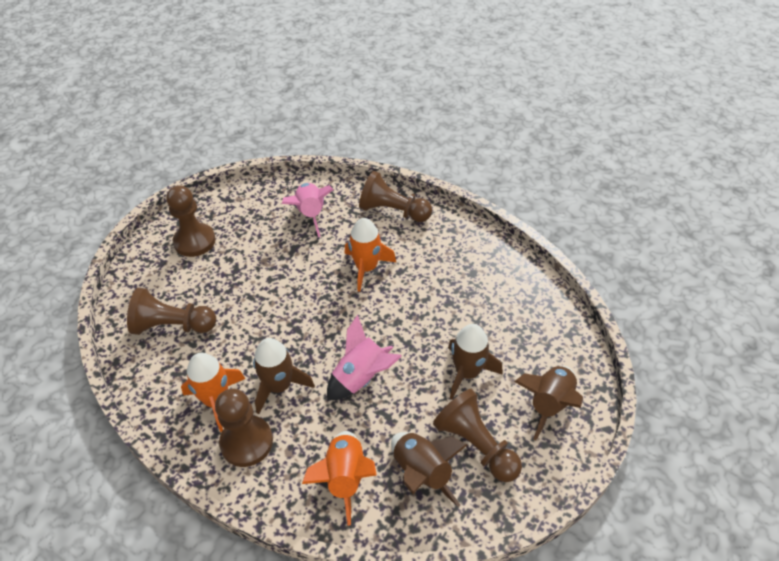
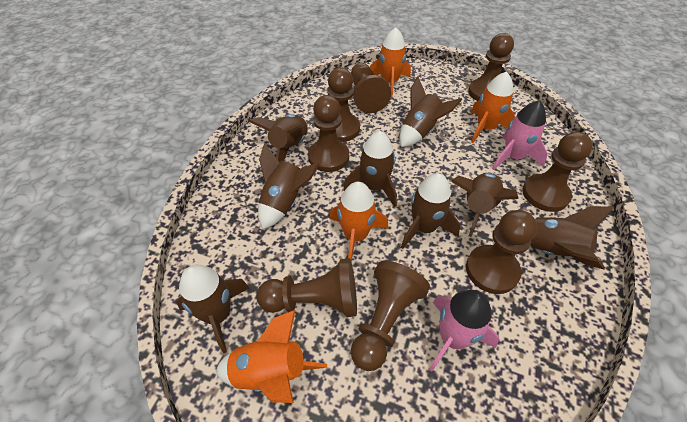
brown pawn: 5 -> 8
brown rocket: 4 -> 8
orange rocket: 3 -> 4

